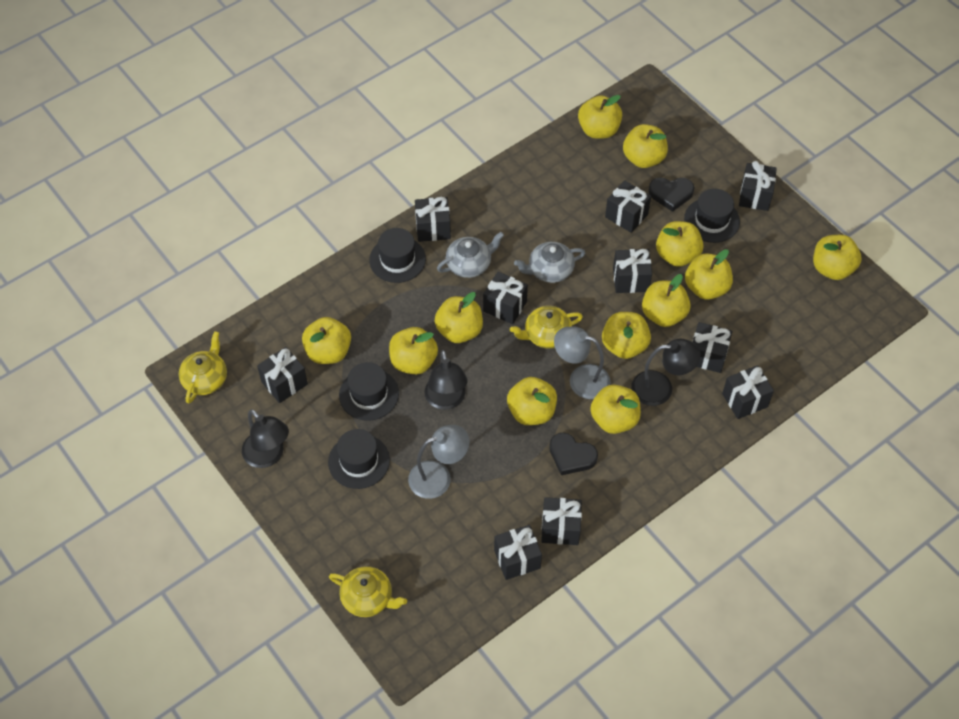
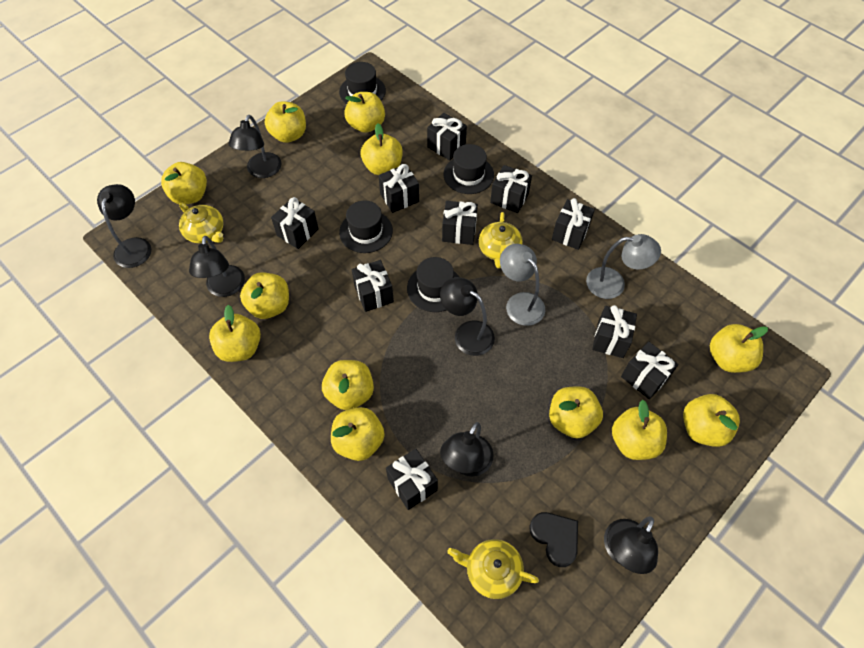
black heart: 2 -> 1
black lamp: 3 -> 6
grey teapot: 2 -> 0

